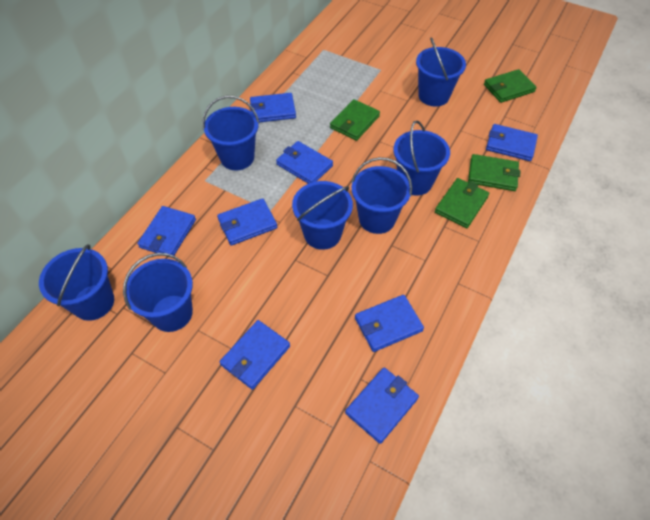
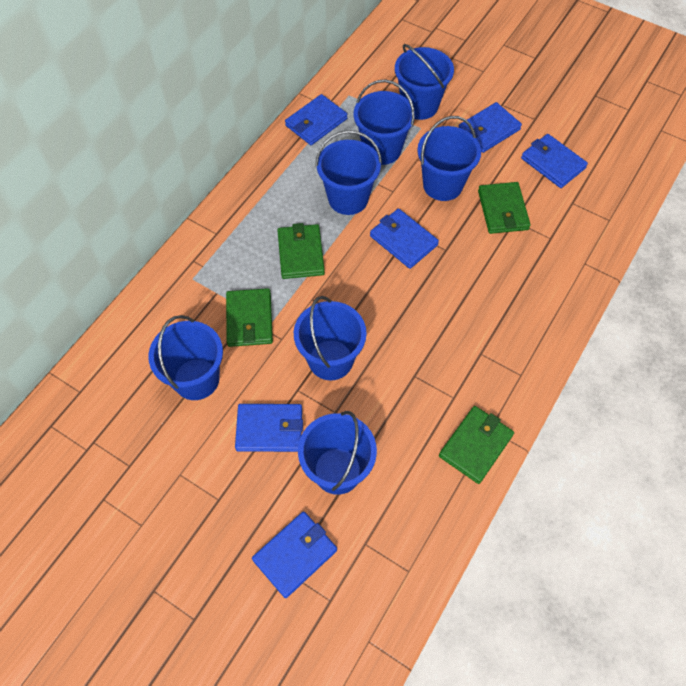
blue wallet: 8 -> 6

